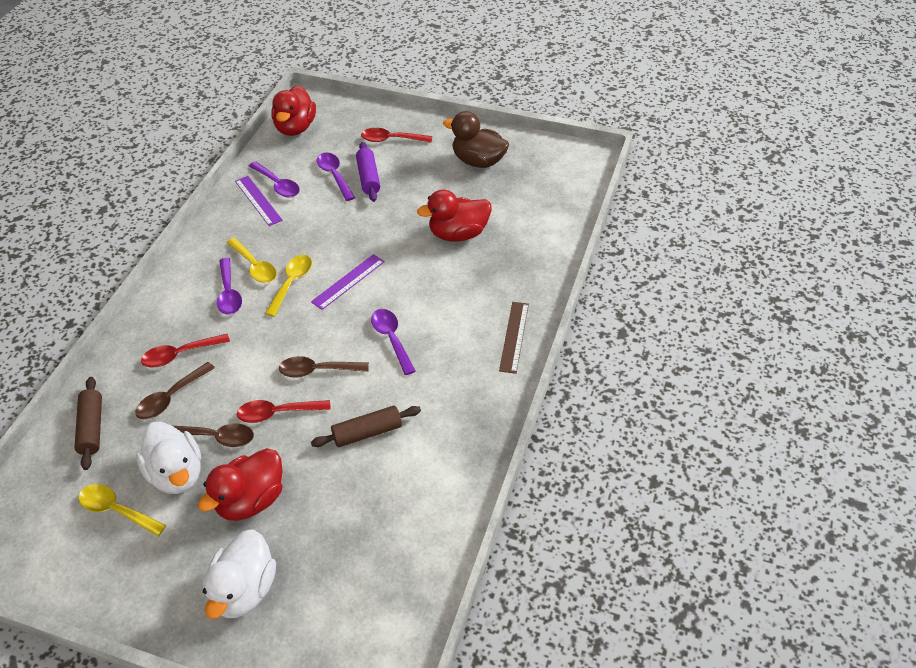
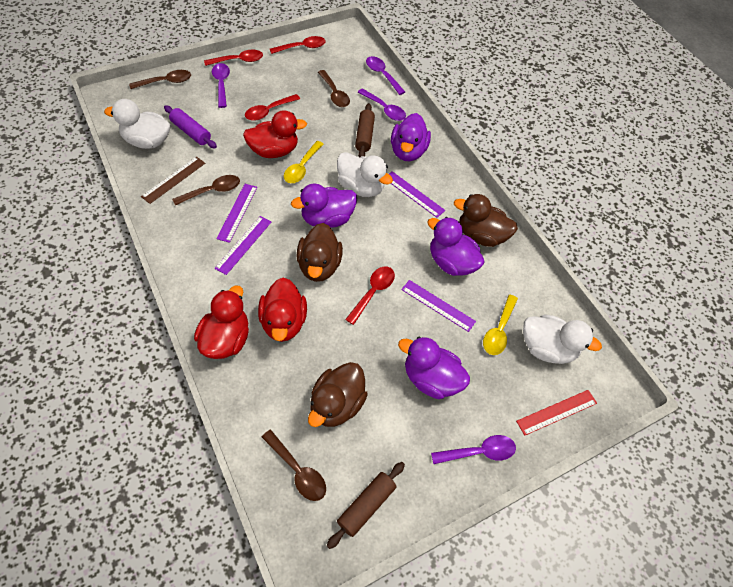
brown duck: 1 -> 3
brown spoon: 3 -> 4
purple duck: 0 -> 4
purple ruler: 2 -> 4
red ruler: 0 -> 1
red spoon: 3 -> 4
white duck: 2 -> 3
yellow spoon: 3 -> 2

